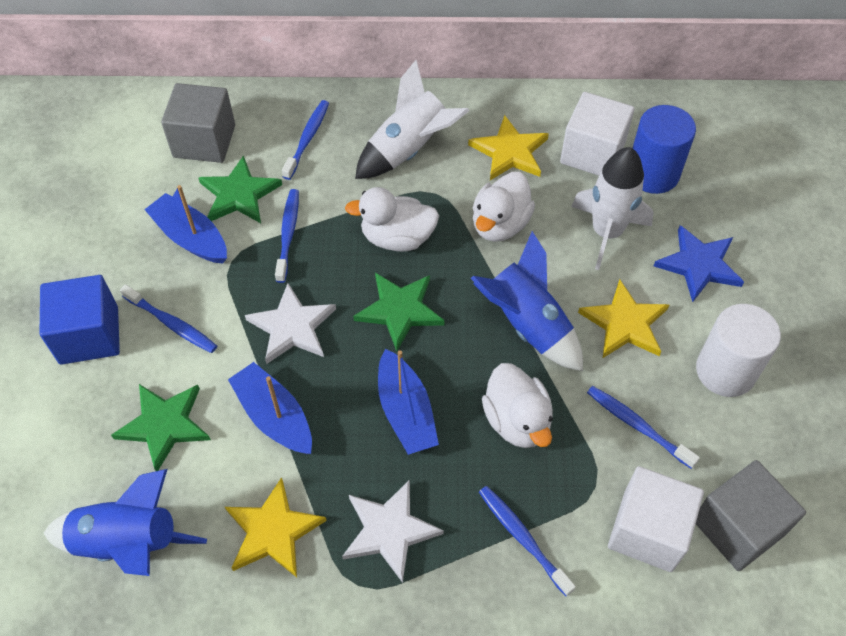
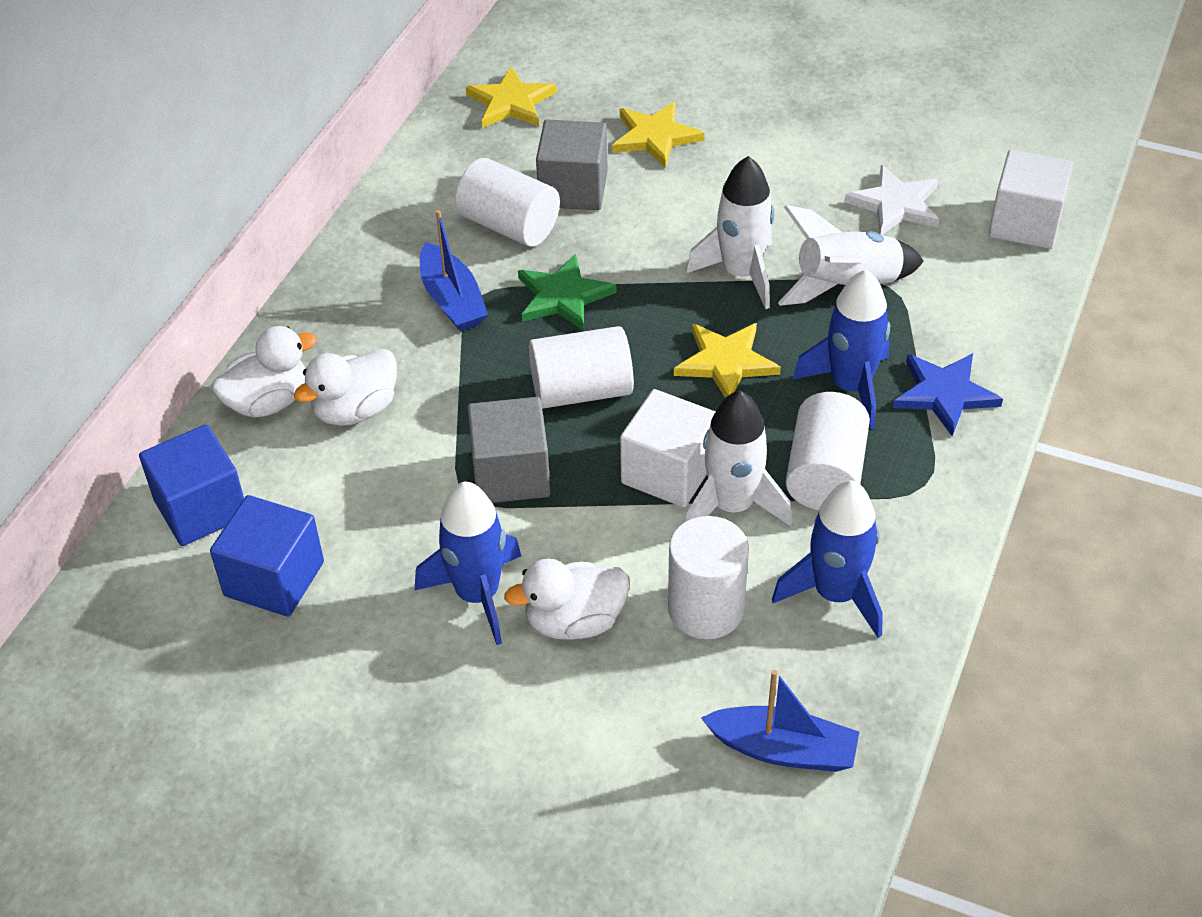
blue boat: 3 -> 2
blue cube: 1 -> 2
blue cylinder: 1 -> 0
blue rocket: 2 -> 3
blue toothbrush: 5 -> 0
green star: 3 -> 1
white cylinder: 1 -> 4
white rocket: 2 -> 3
white star: 2 -> 1

